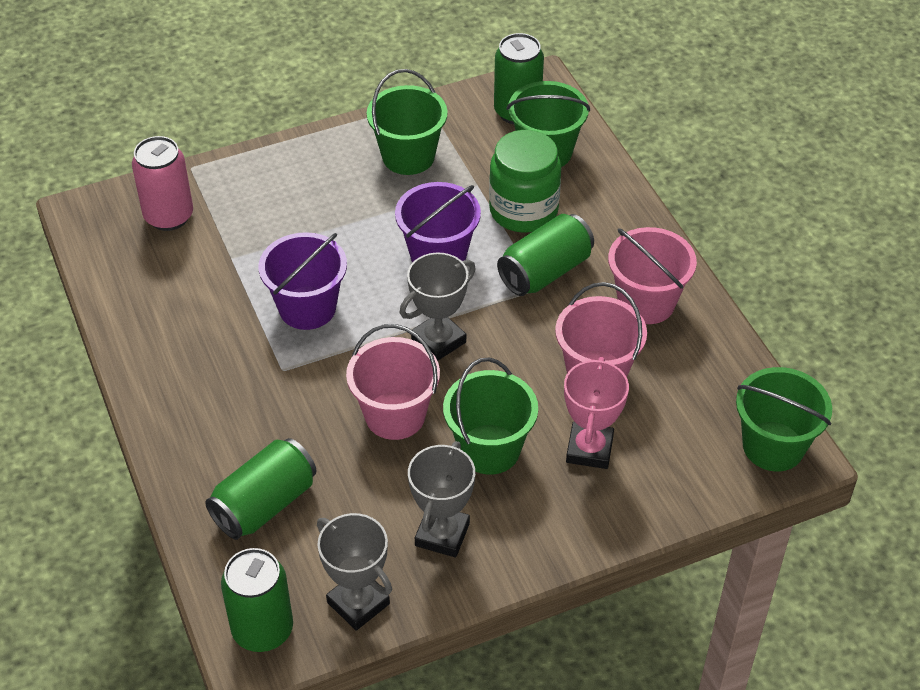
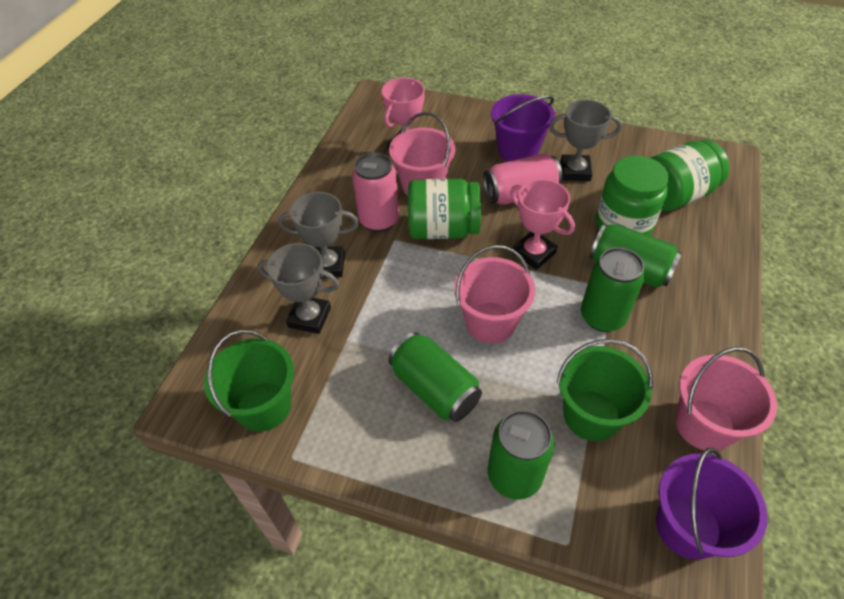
green bucket: 4 -> 2
green jar: 1 -> 3
pink can: 1 -> 2
pink trophy: 1 -> 2

